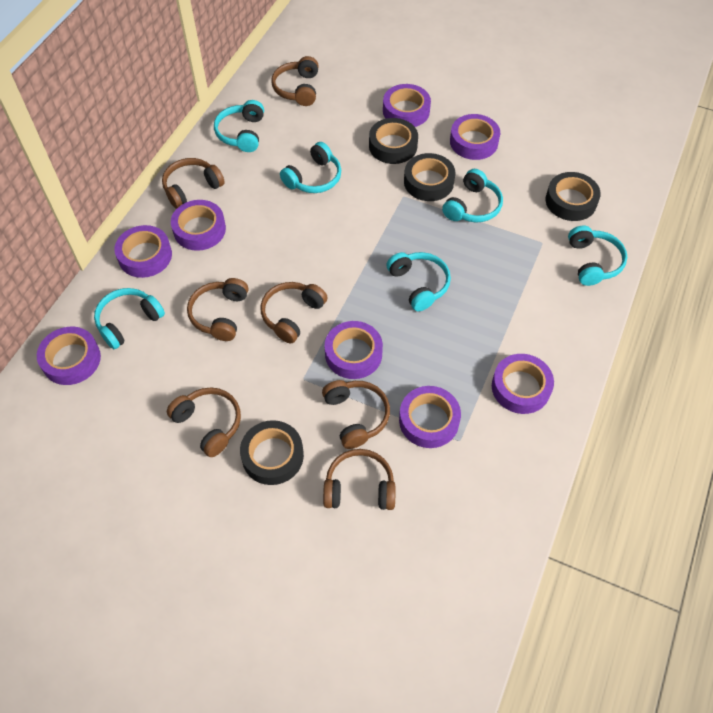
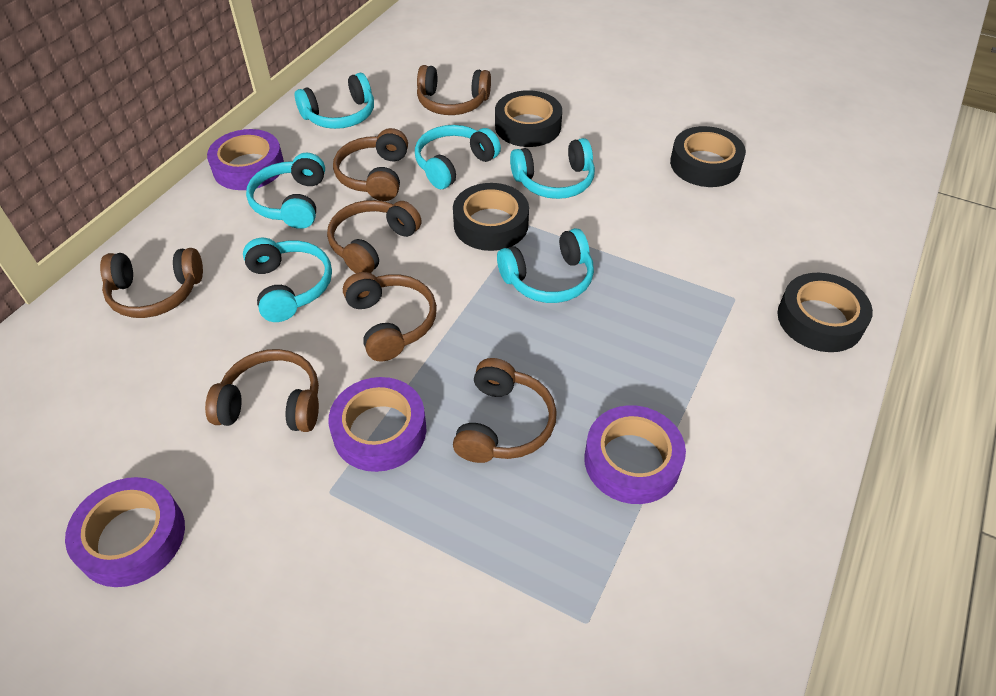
purple tape: 8 -> 4

